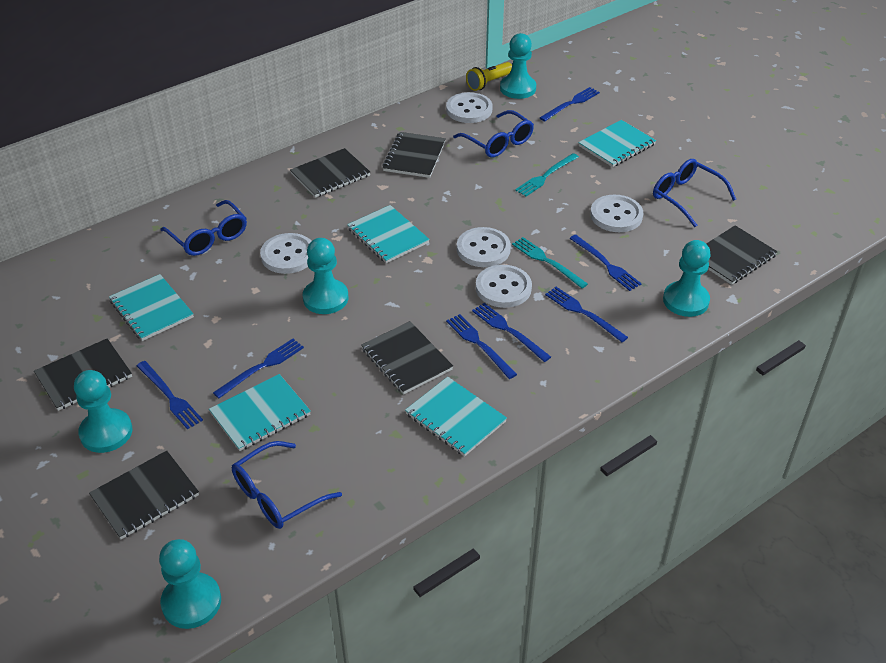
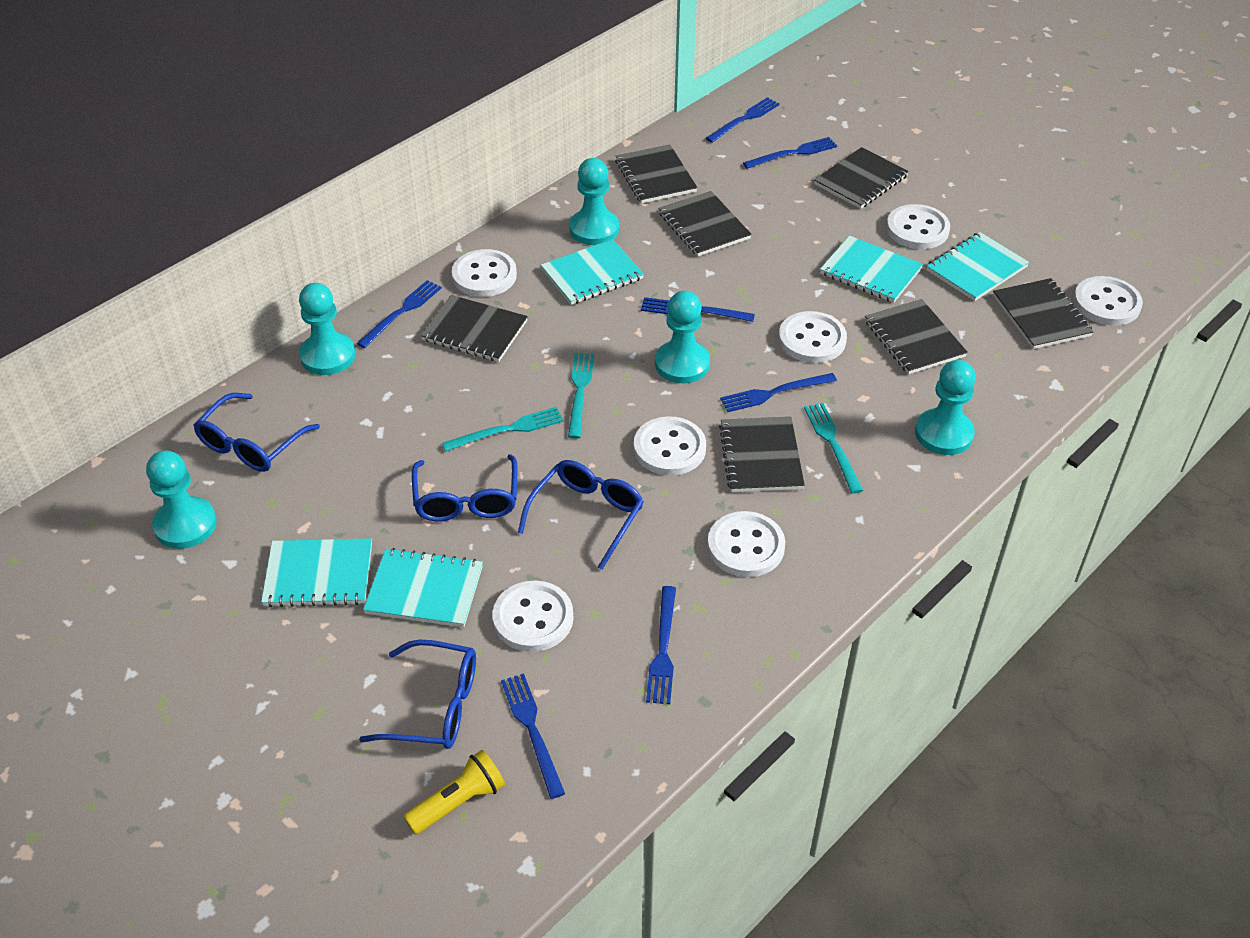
black notebook: 6 -> 7
turquoise fork: 2 -> 3
white button: 5 -> 7

